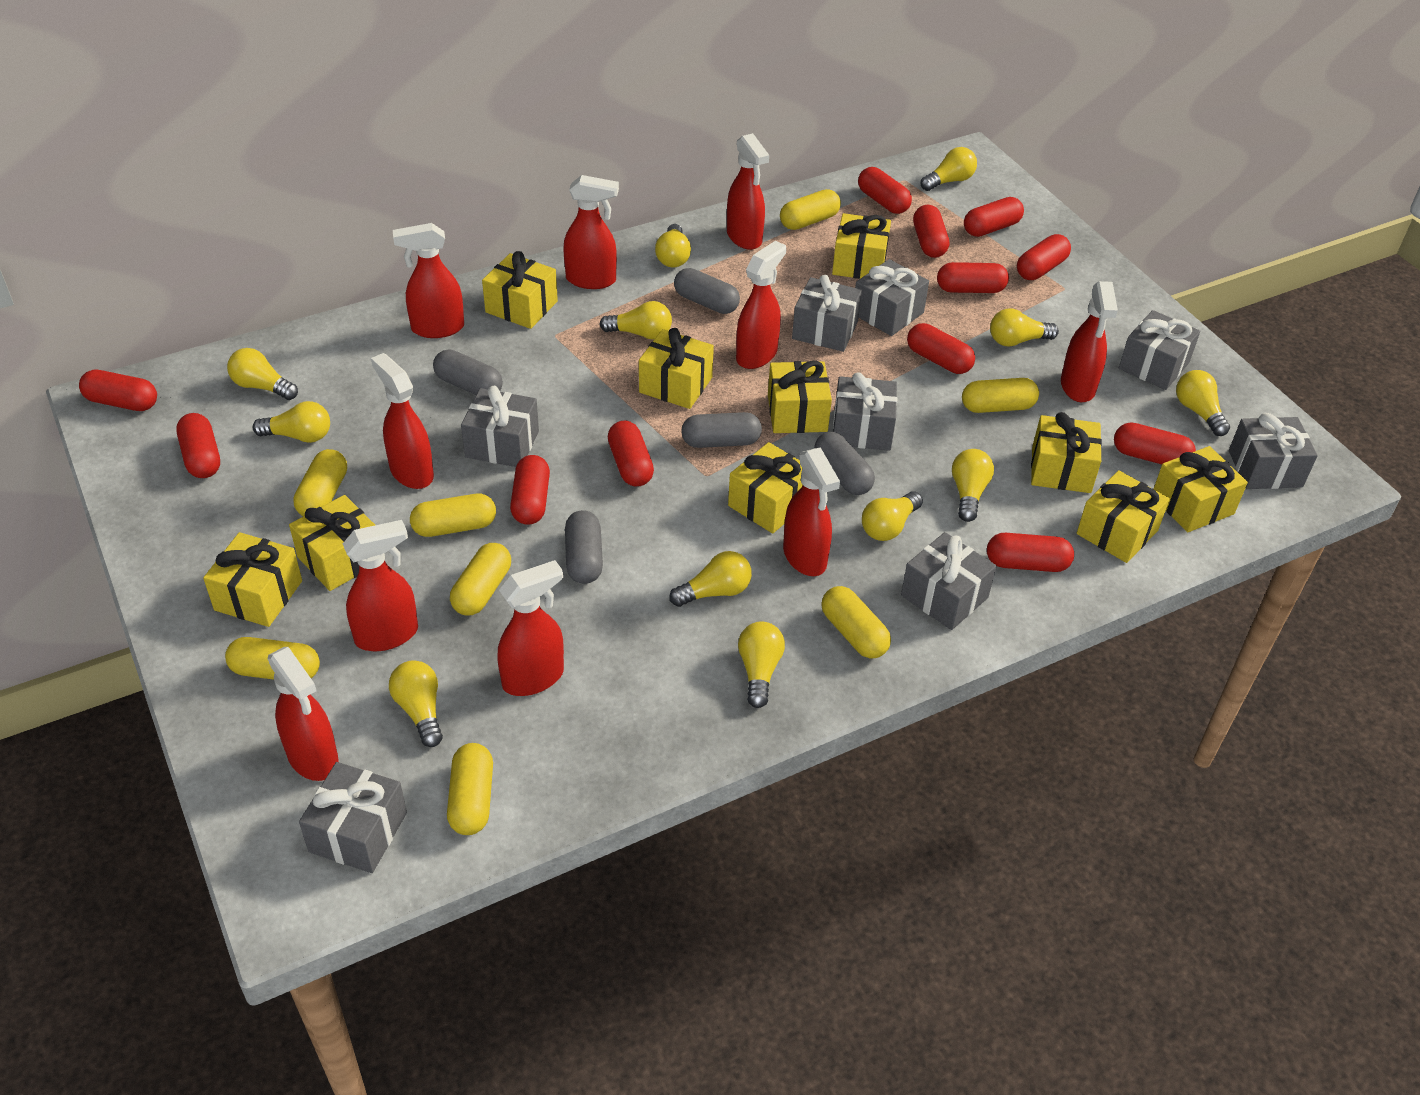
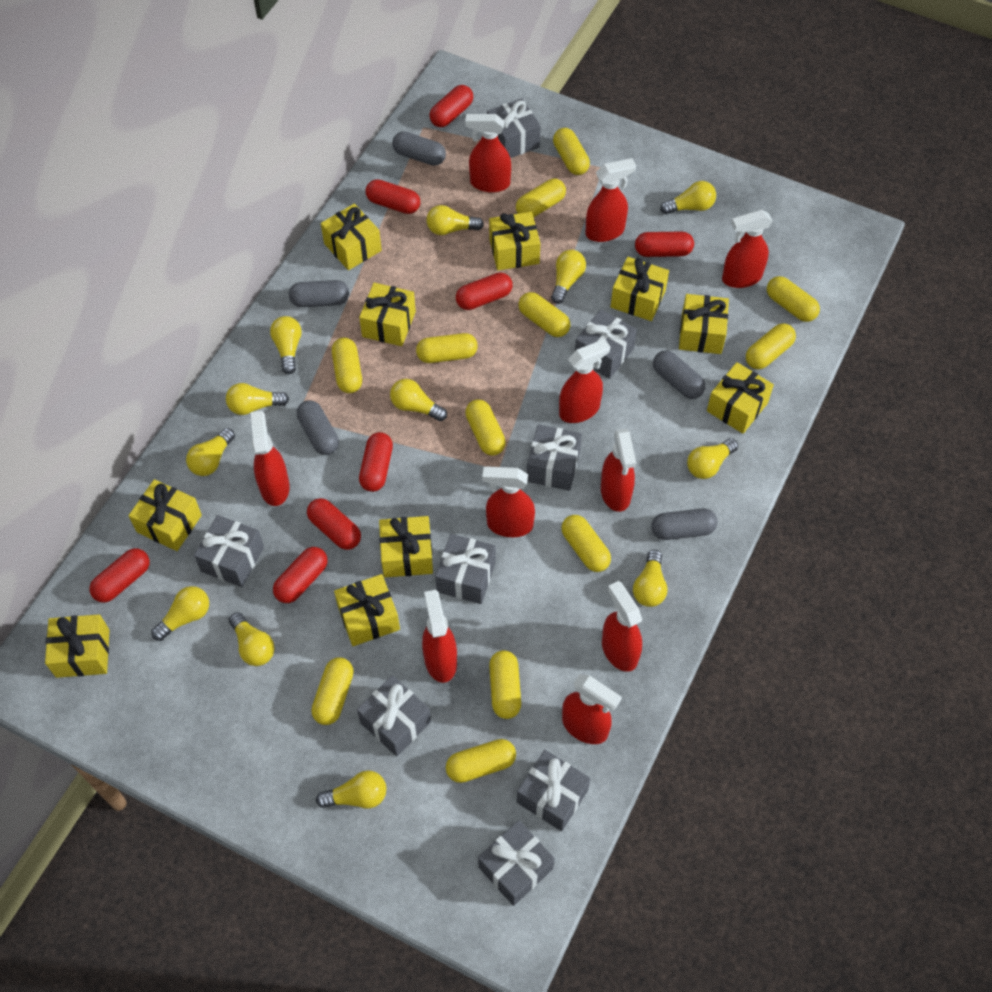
red capsule: 12 -> 8
yellow capsule: 8 -> 12

